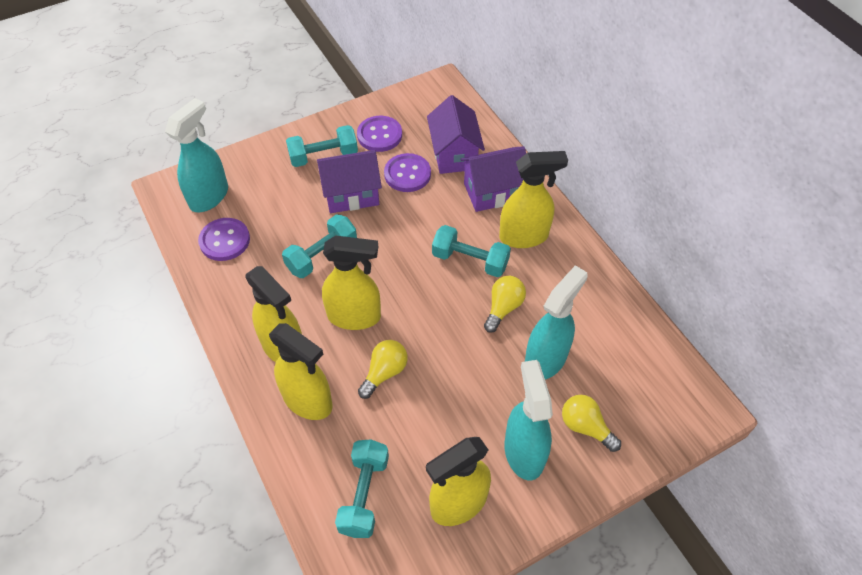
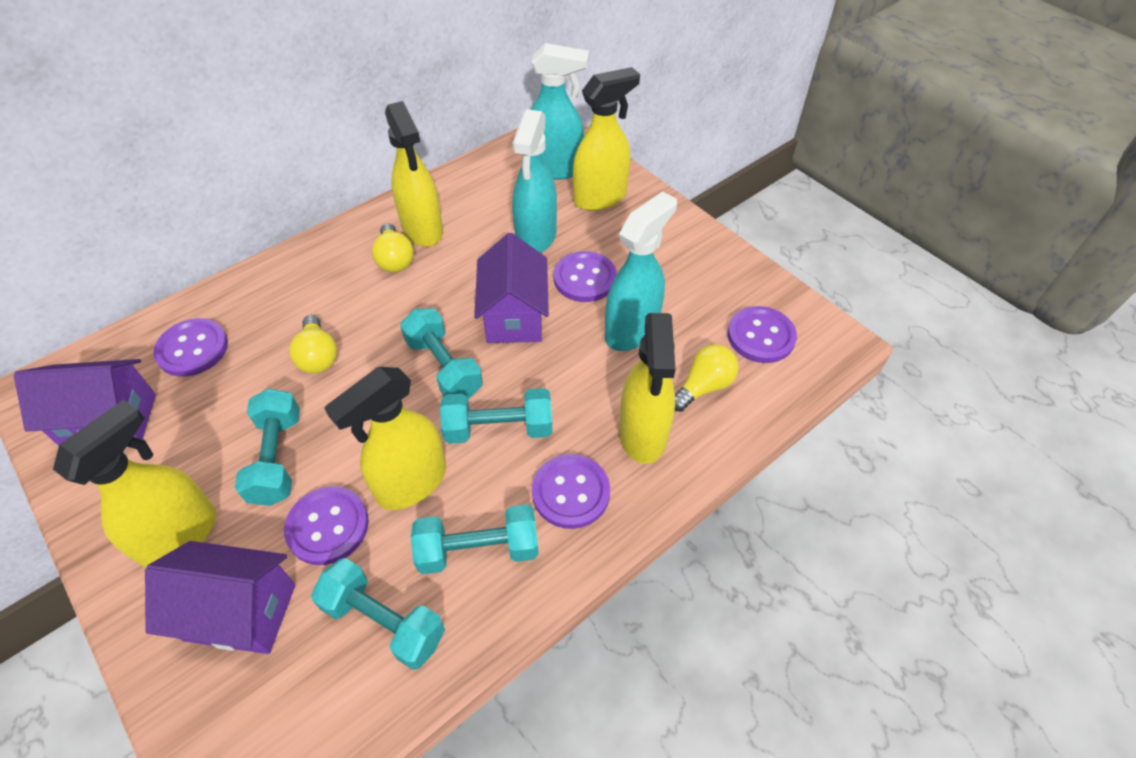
purple button: 3 -> 5
turquoise dumbbell: 4 -> 5

